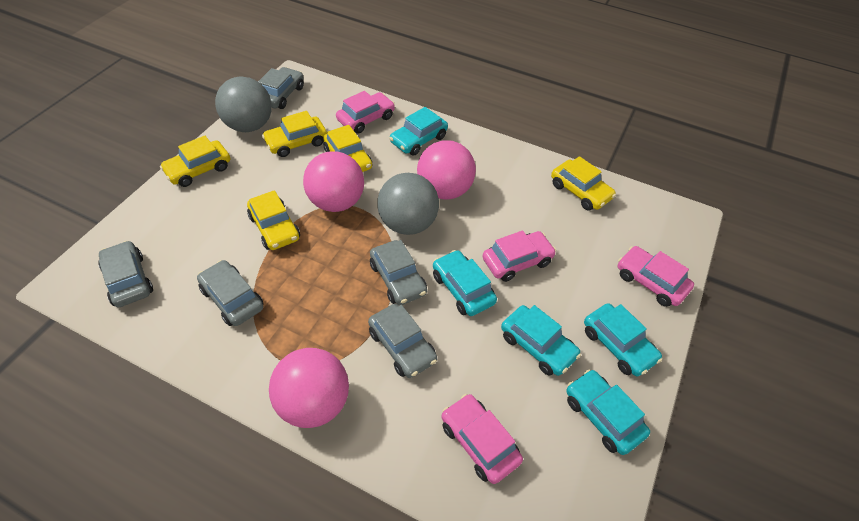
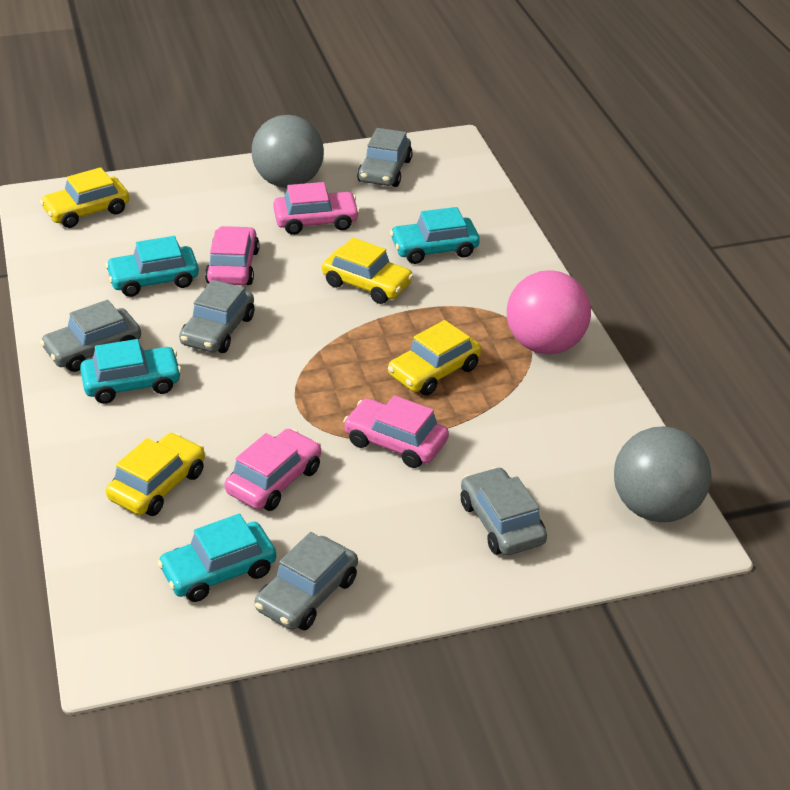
pink ball: 3 -> 1
turquoise car: 5 -> 4
yellow car: 5 -> 4

